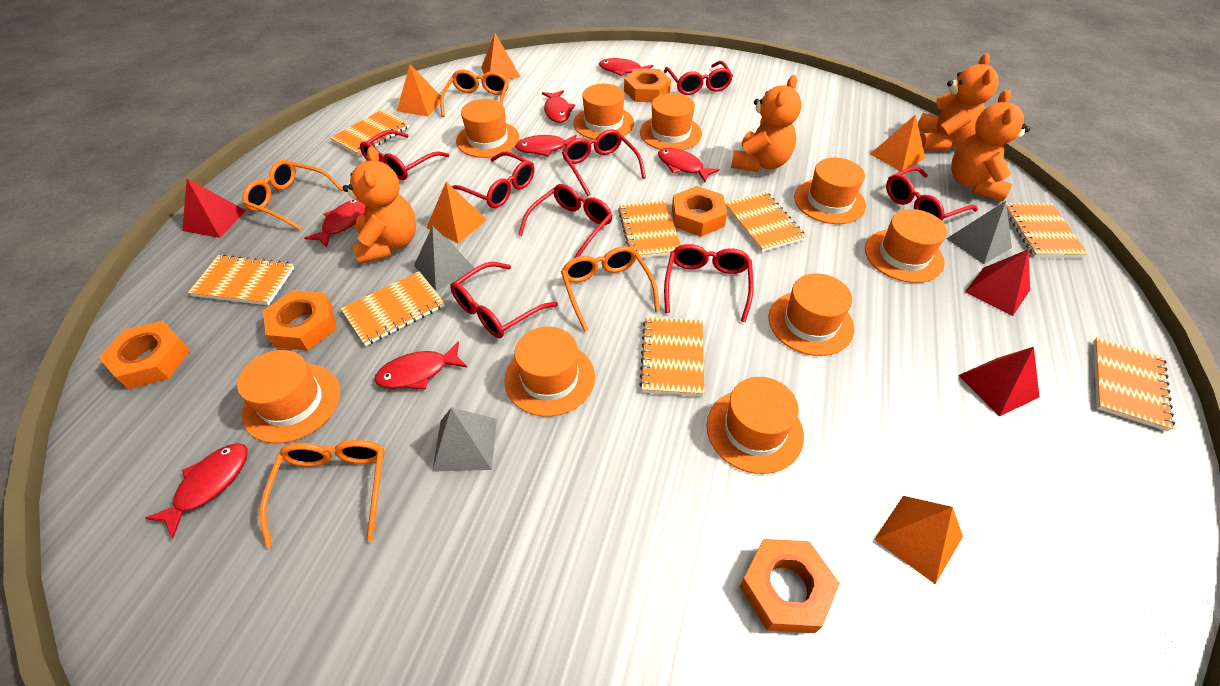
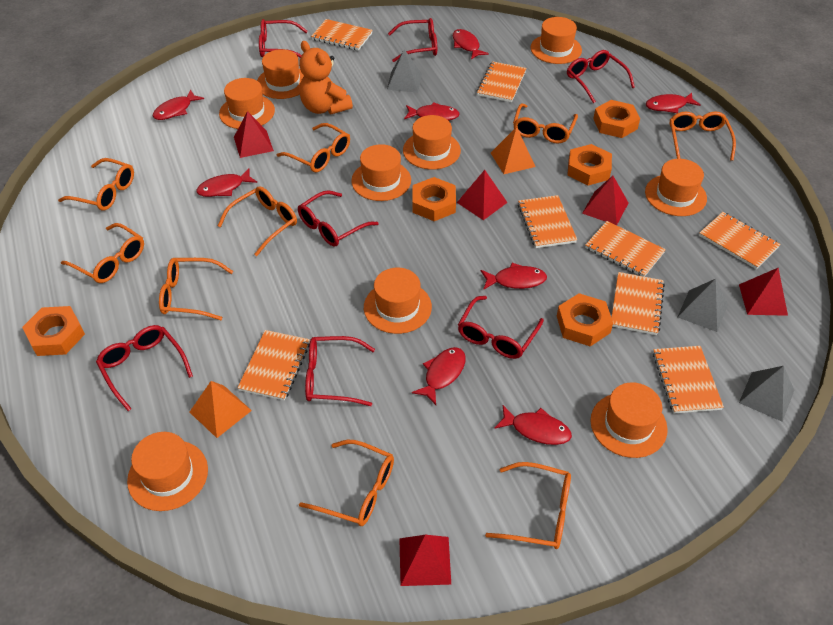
orange glasses: 4 -> 9
orange pyramid: 5 -> 2
orange teddy bear: 4 -> 1
red fish: 7 -> 8
red glasses: 8 -> 7
red pyramid: 3 -> 5

